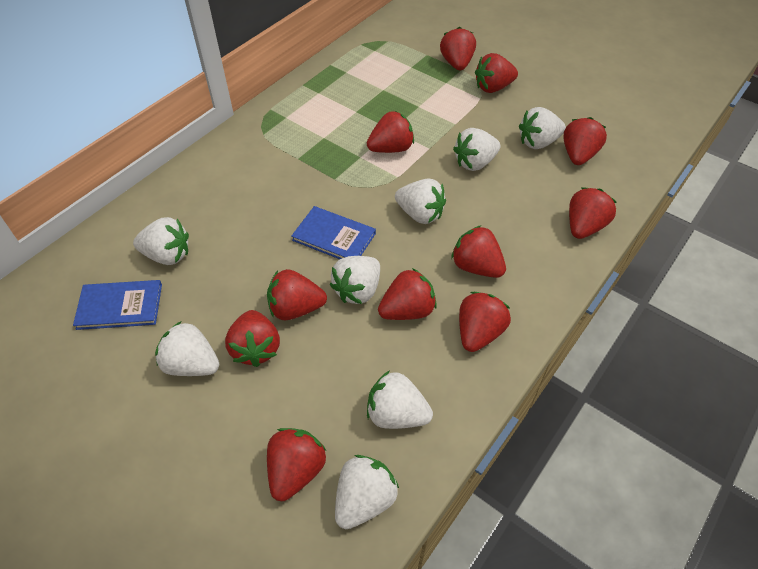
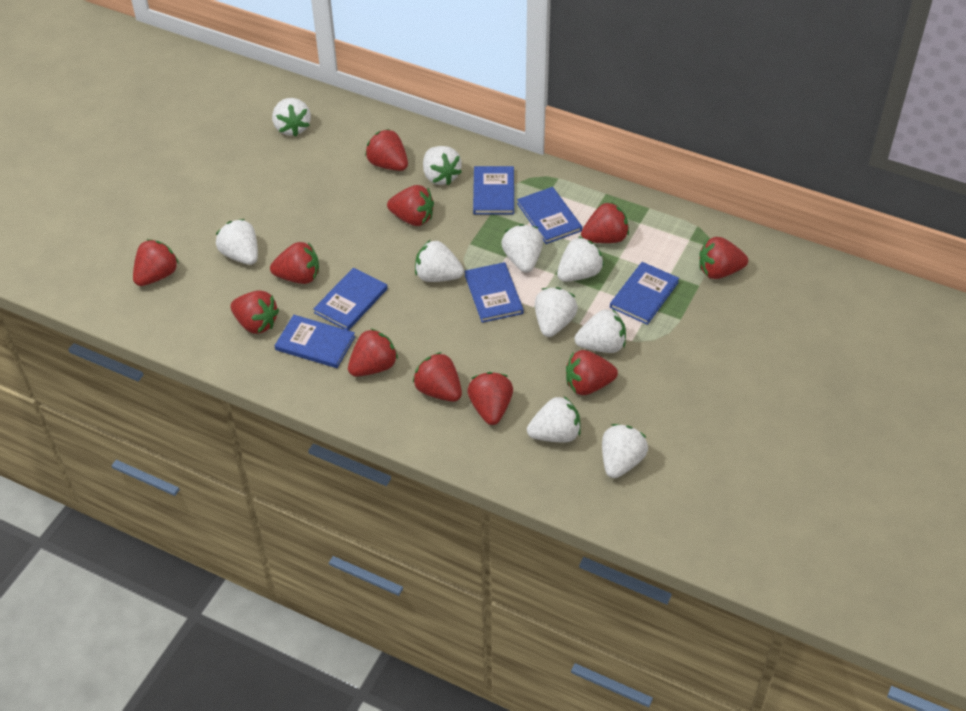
blue book: 2 -> 6
white strawberry: 8 -> 10

